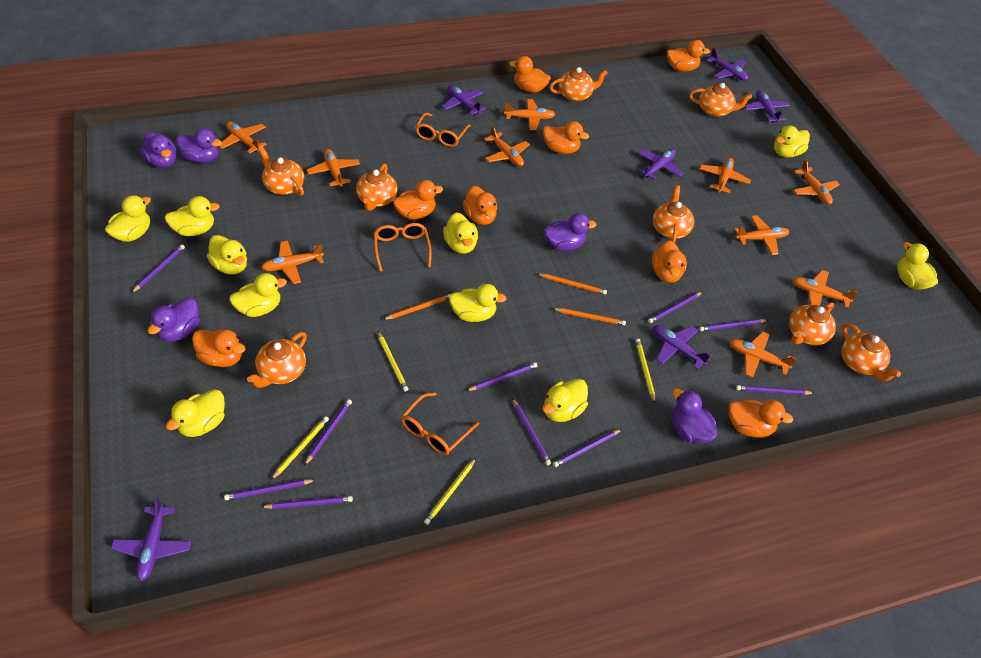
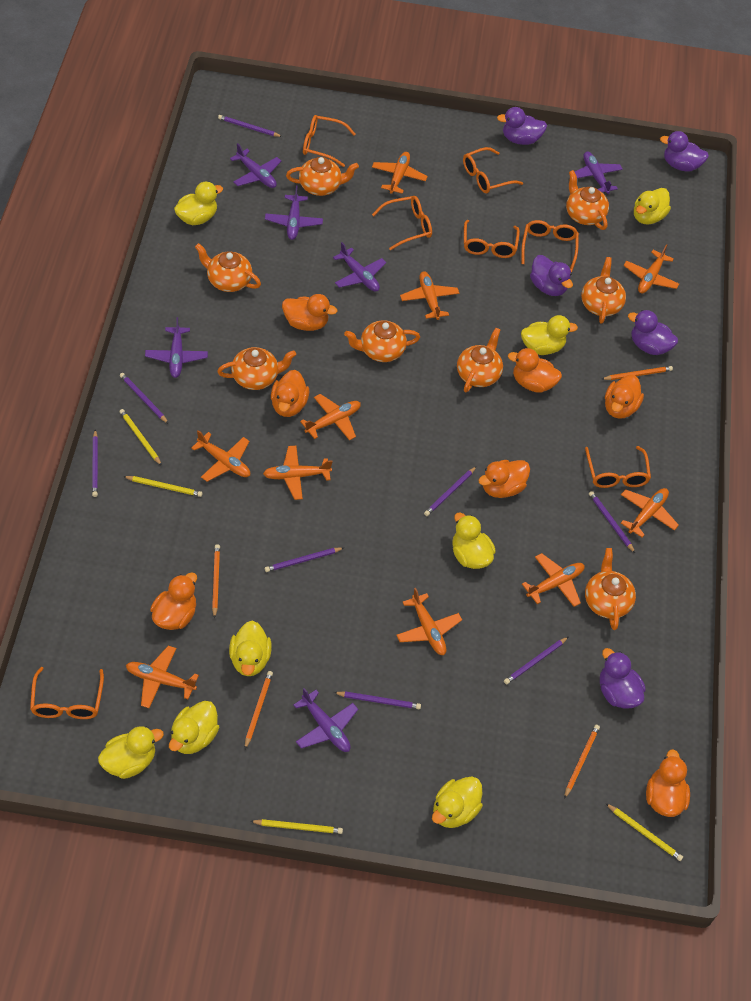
orange duck: 8 -> 7
orange glasses: 3 -> 7
orange pencil: 3 -> 4
purple pencil: 10 -> 8
yellow duck: 10 -> 8

